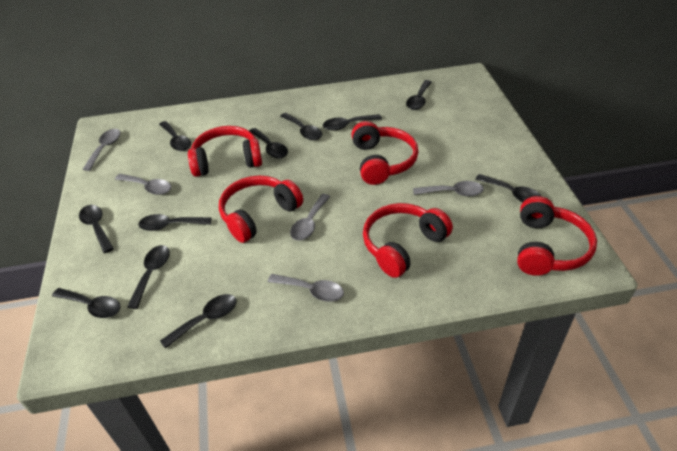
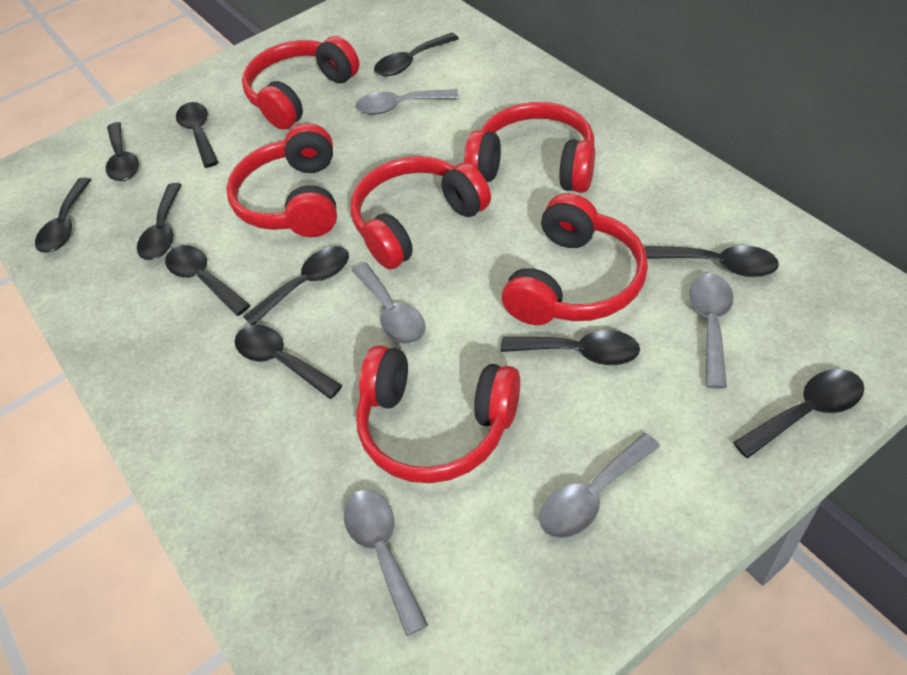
red headphones: 5 -> 6

